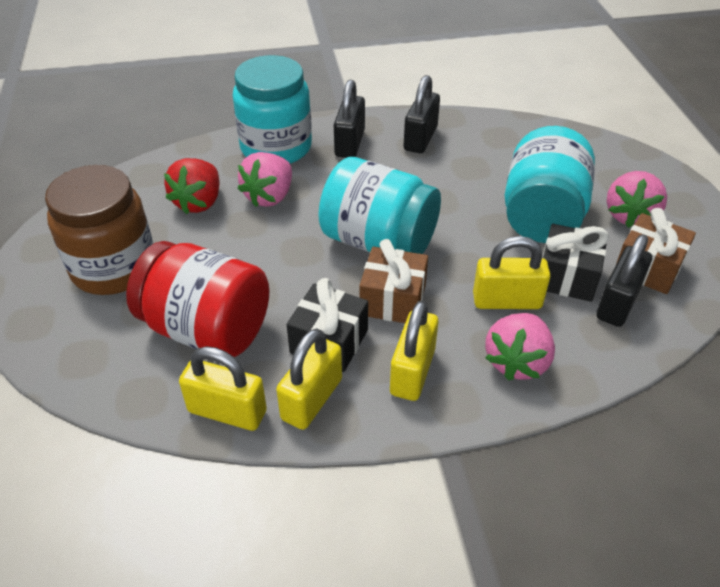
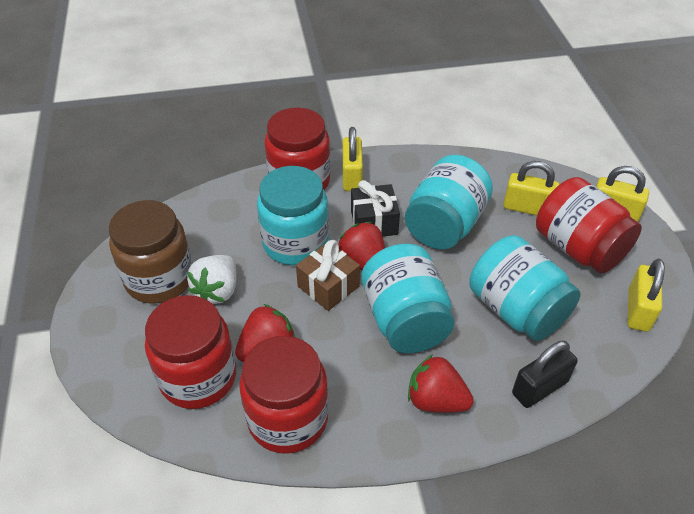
black gift: 2 -> 1
black padlock: 3 -> 1
brown gift: 2 -> 1
pink strawberry: 3 -> 0
red jar: 1 -> 4
red strawberry: 1 -> 3
turquoise jar: 3 -> 4
white strawberry: 0 -> 1

